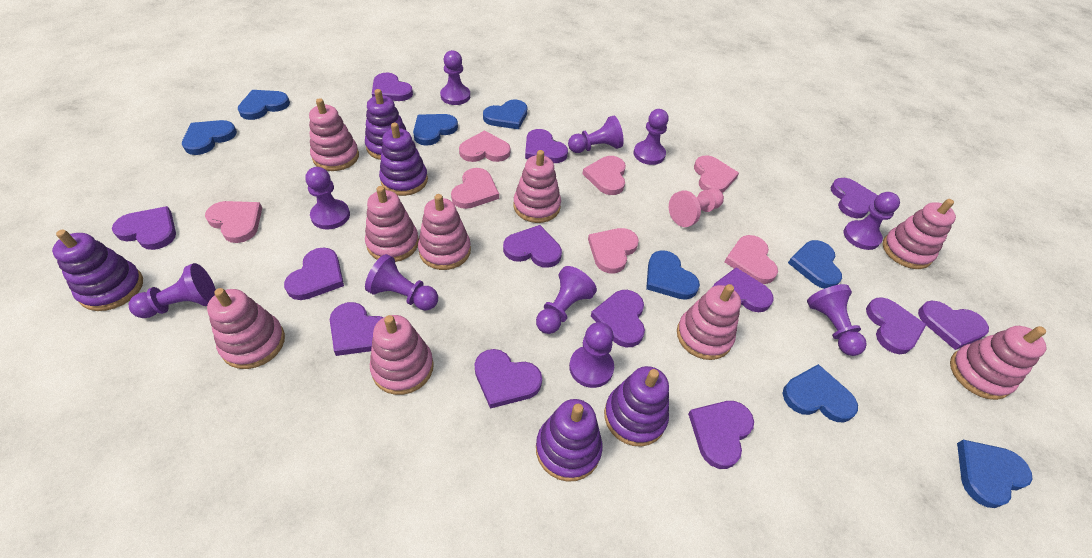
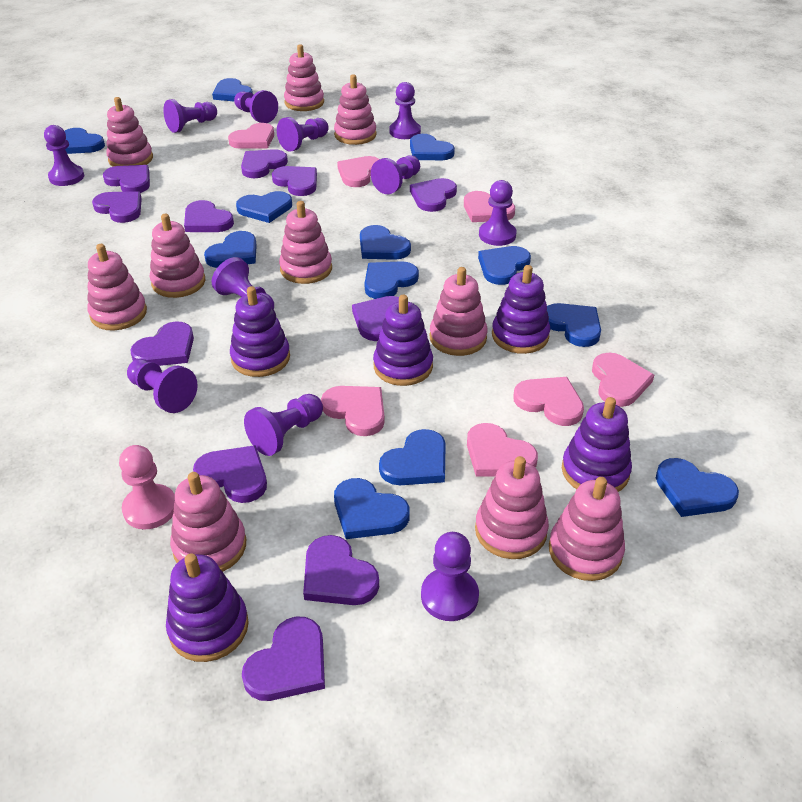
blue heart: 8 -> 12
pink stacking toy: 9 -> 10
purple heart: 13 -> 11
purple pawn: 10 -> 11

